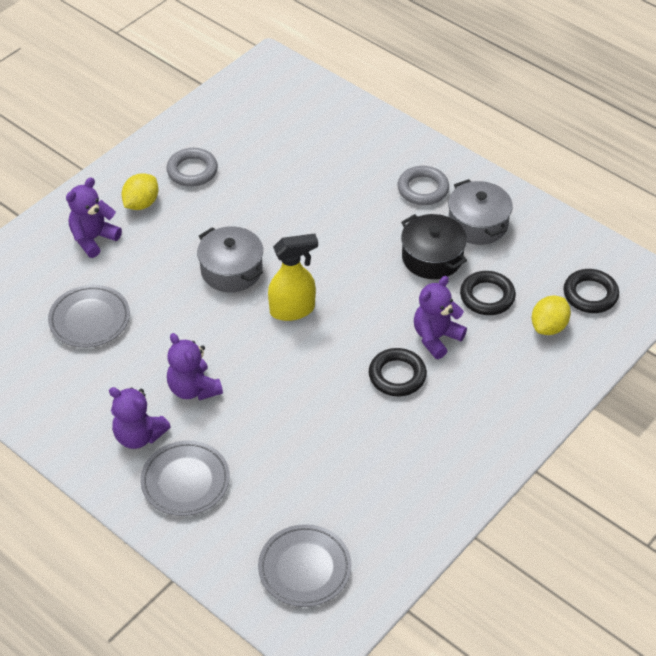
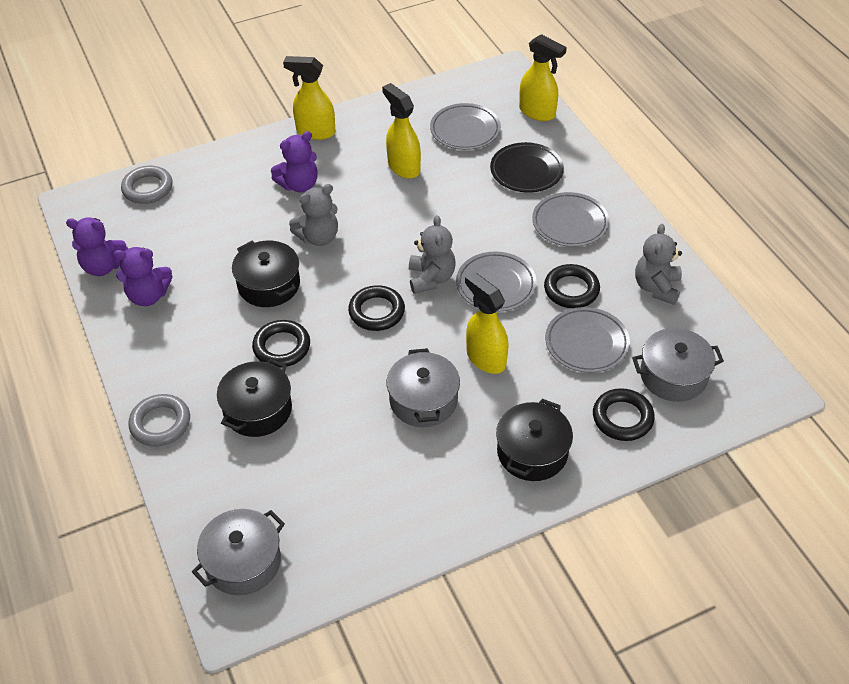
black plate: 0 -> 1
black pot: 1 -> 3
black ring: 3 -> 4
grey plate: 3 -> 4
grey pot: 2 -> 3
grey teddy bear: 0 -> 3
purple teddy bear: 4 -> 3
yellow lemon: 2 -> 0
yellow spray bottle: 1 -> 4

